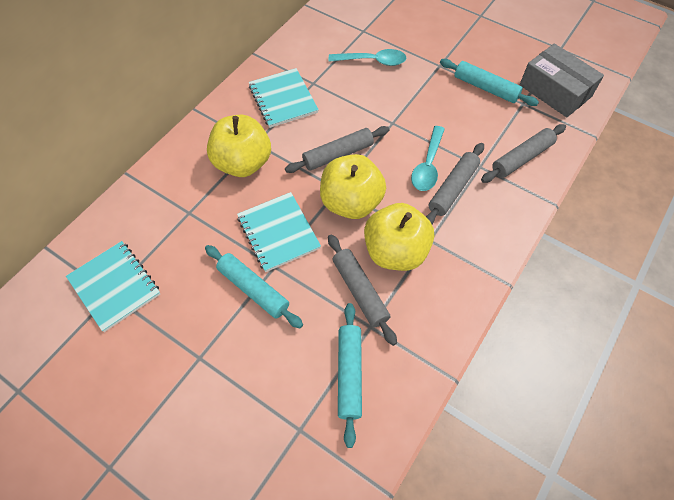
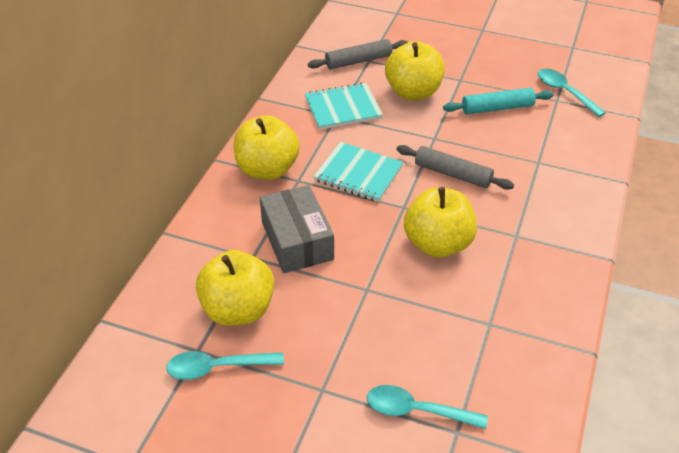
grey rolling pin: 4 -> 2
turquoise notebook: 3 -> 2
turquoise rolling pin: 3 -> 1
turquoise spoon: 2 -> 3
yellow apple: 3 -> 4

